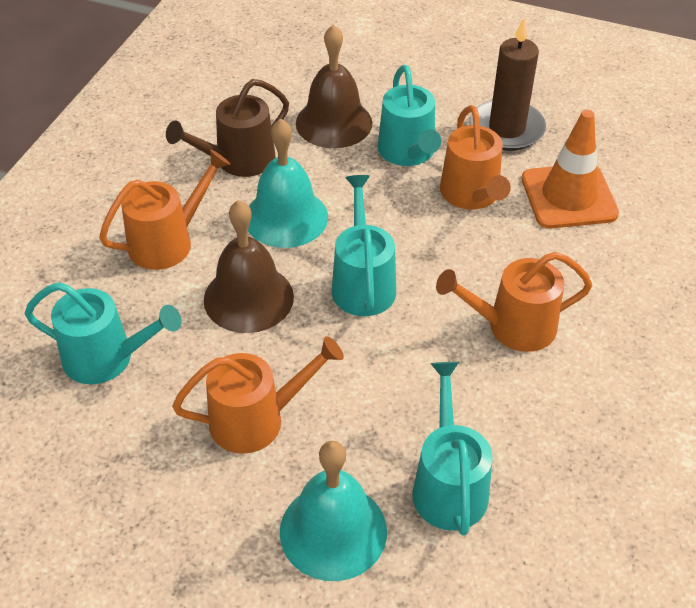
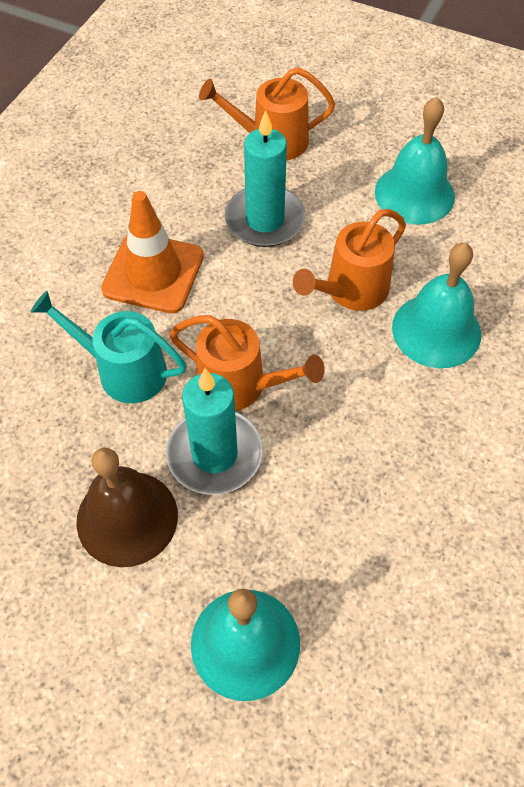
brown bell: 2 -> 1
brown candle: 1 -> 0
brown watering can: 1 -> 0
orange watering can: 4 -> 3
turquoise bell: 2 -> 3
turquoise candle: 0 -> 2
turquoise watering can: 4 -> 1

